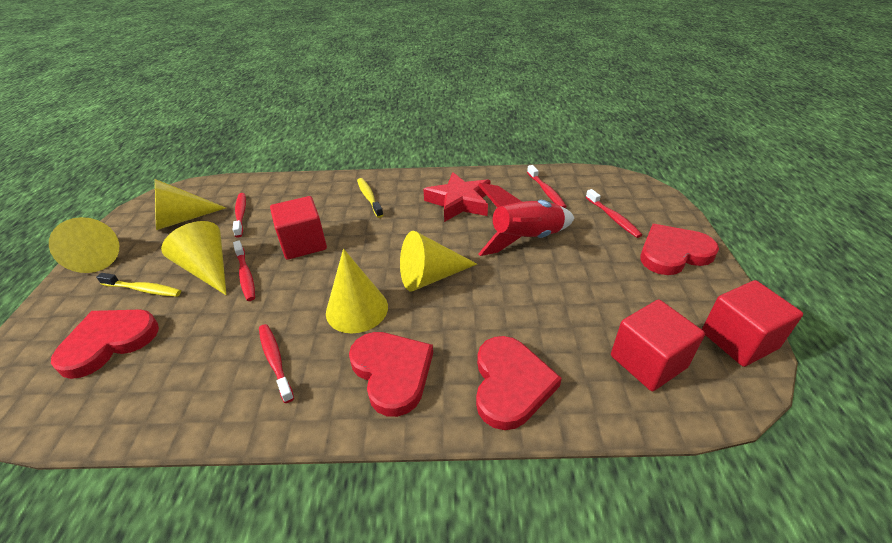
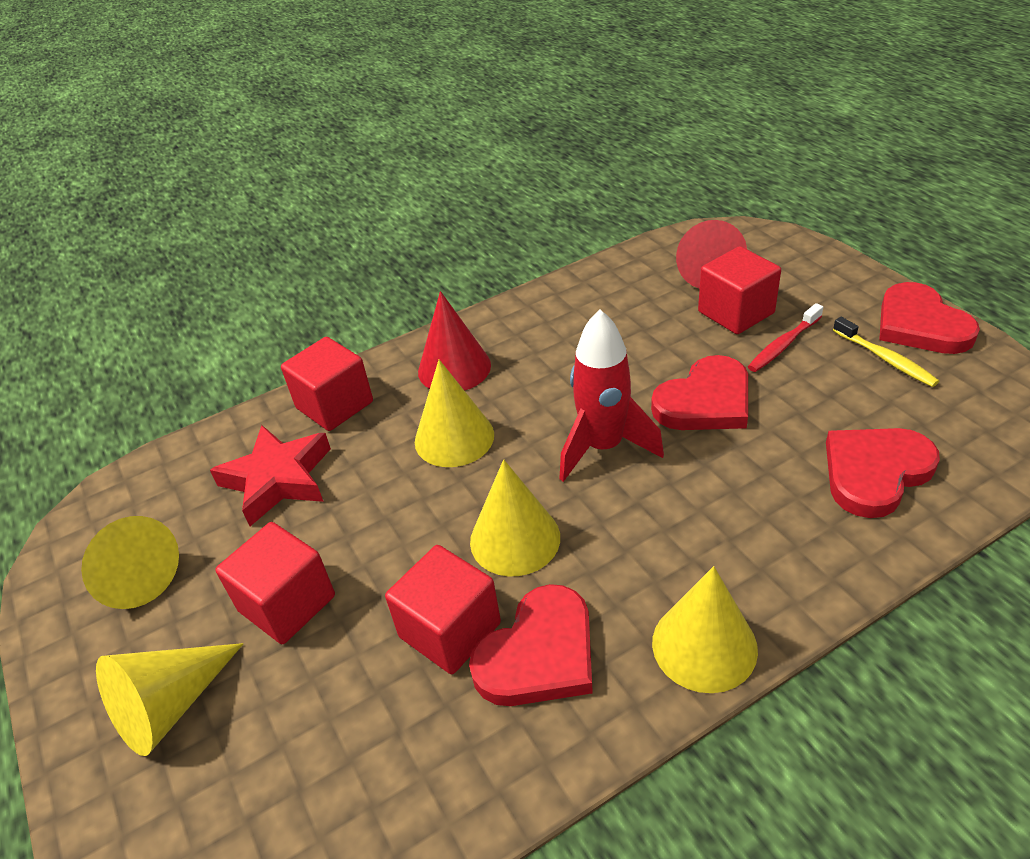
red cone: 0 -> 2
red cube: 3 -> 4
red toothbrush: 5 -> 1
yellow toothbrush: 2 -> 1

